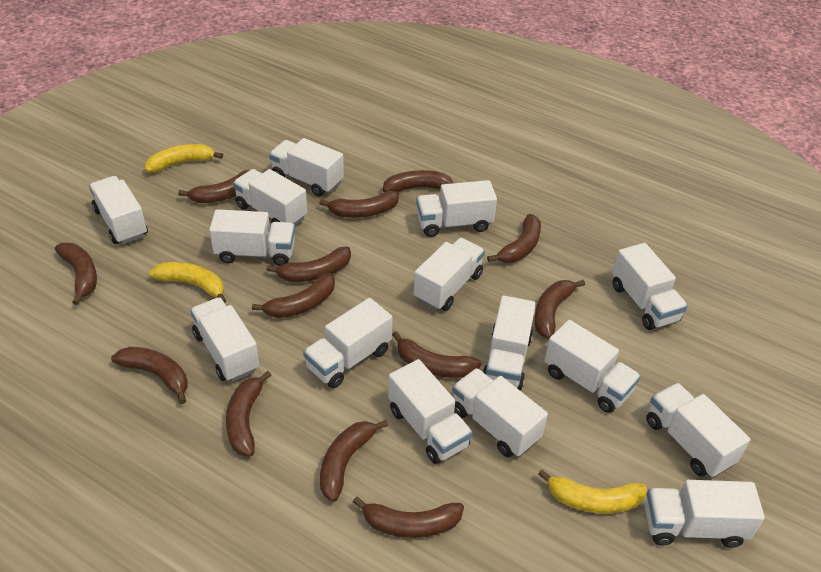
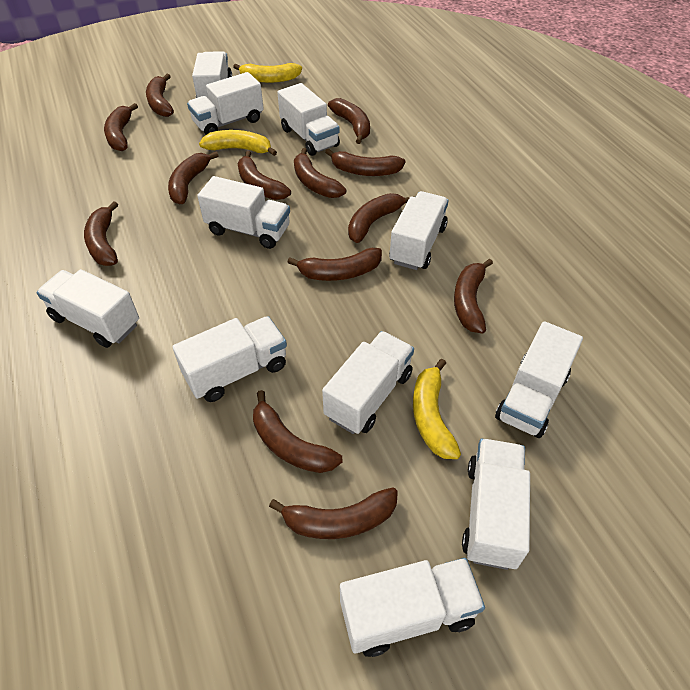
white truck: 15 -> 11

